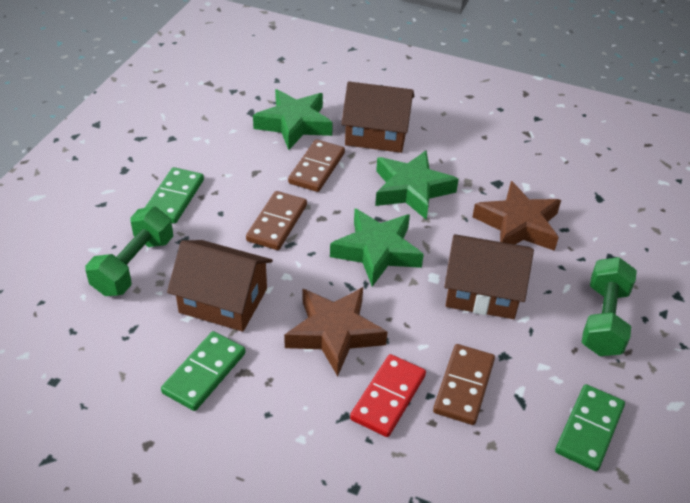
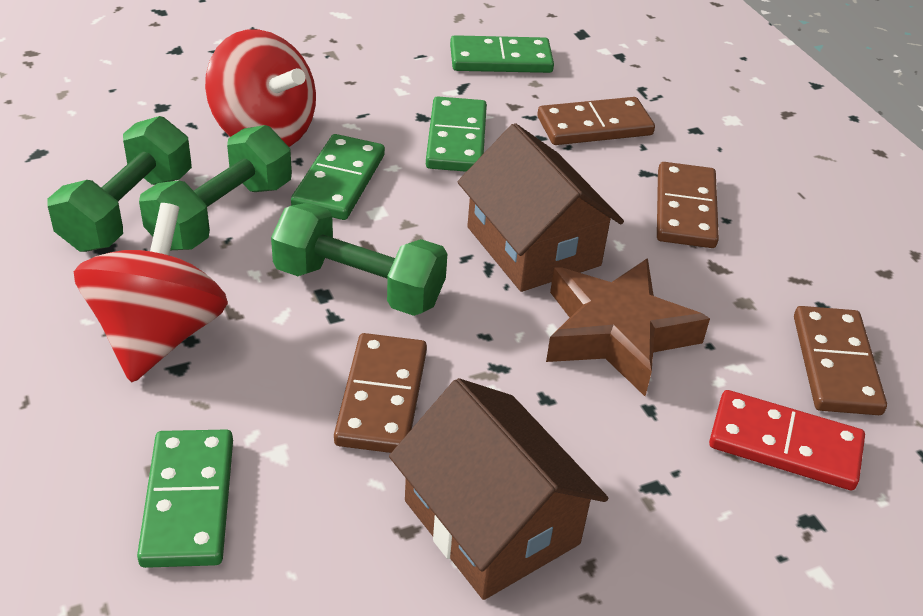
brown domino: 3 -> 4
brown house: 3 -> 2
brown star: 2 -> 1
green domino: 3 -> 4
green dumbbell: 2 -> 3
green star: 3 -> 0
red spinning top: 0 -> 2

